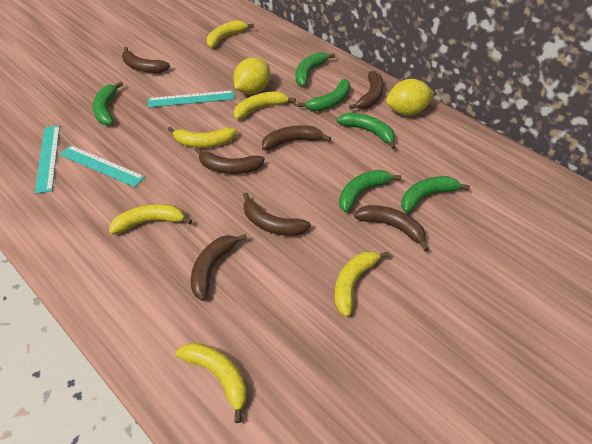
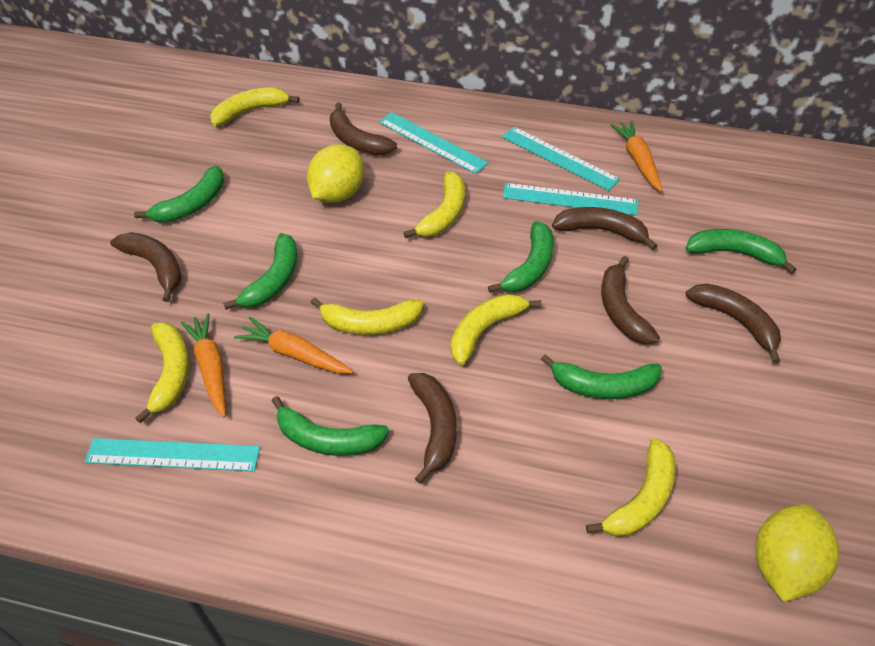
brown banana: 7 -> 6
orange carrot: 0 -> 3
turquoise ruler: 3 -> 4

